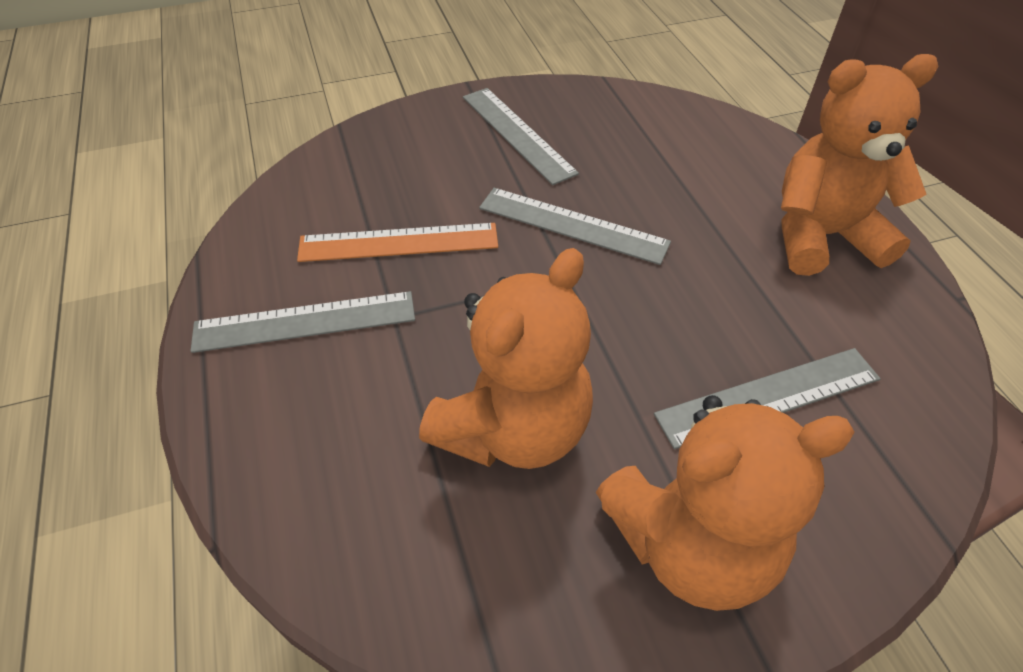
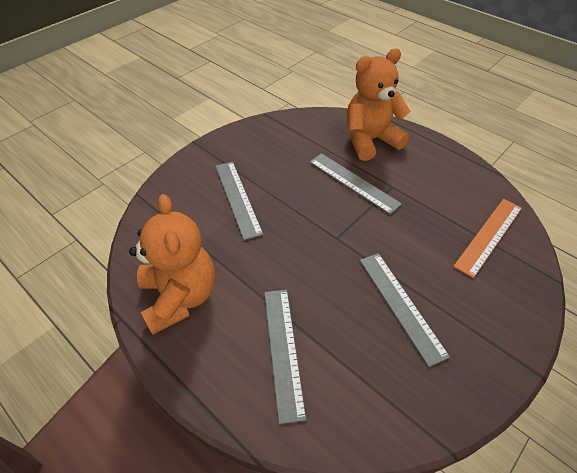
orange teddy bear: 3 -> 2

